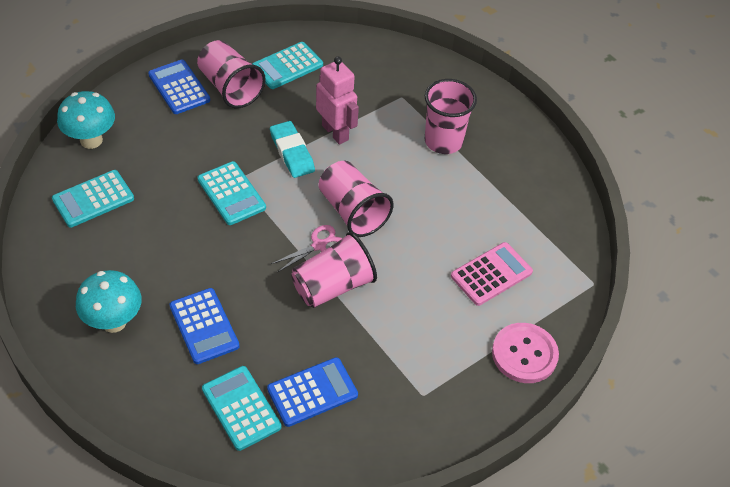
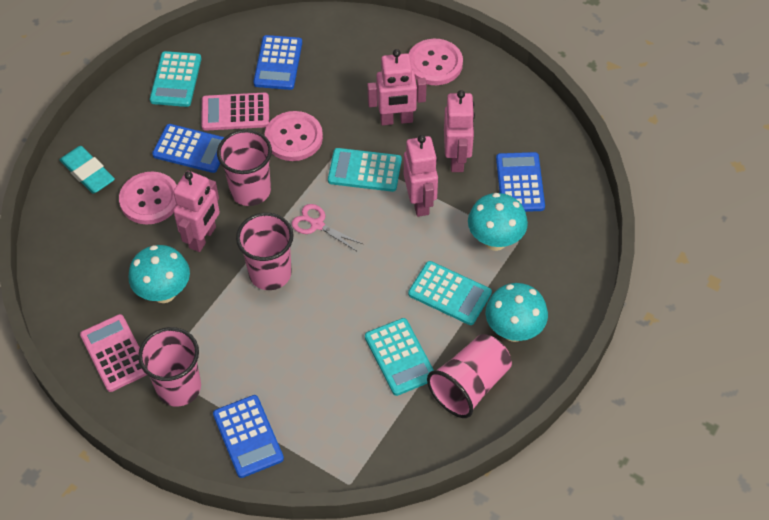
blue calculator: 3 -> 4
pink button: 1 -> 3
pink calculator: 1 -> 2
pink robot: 1 -> 4
turquoise mushroom: 2 -> 3

